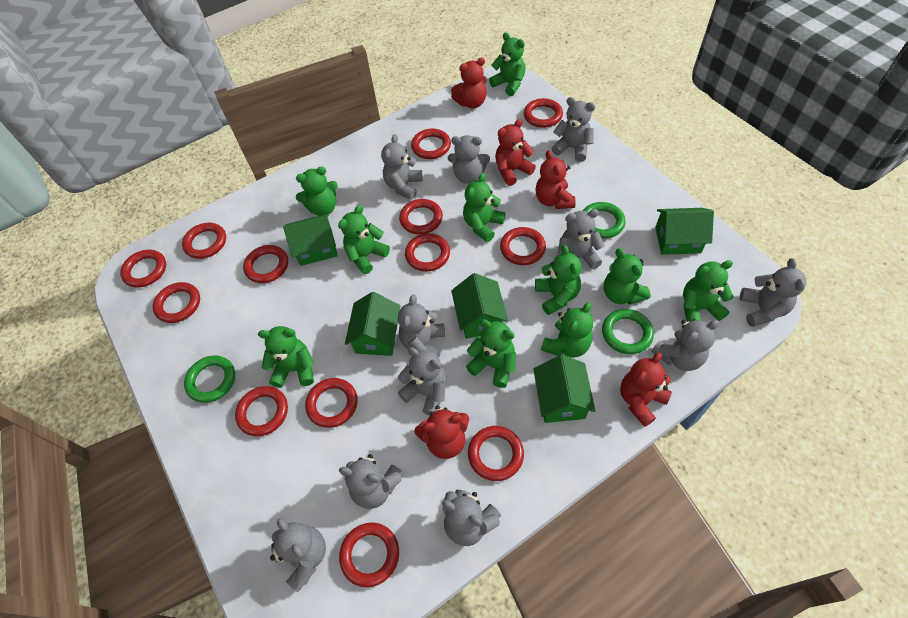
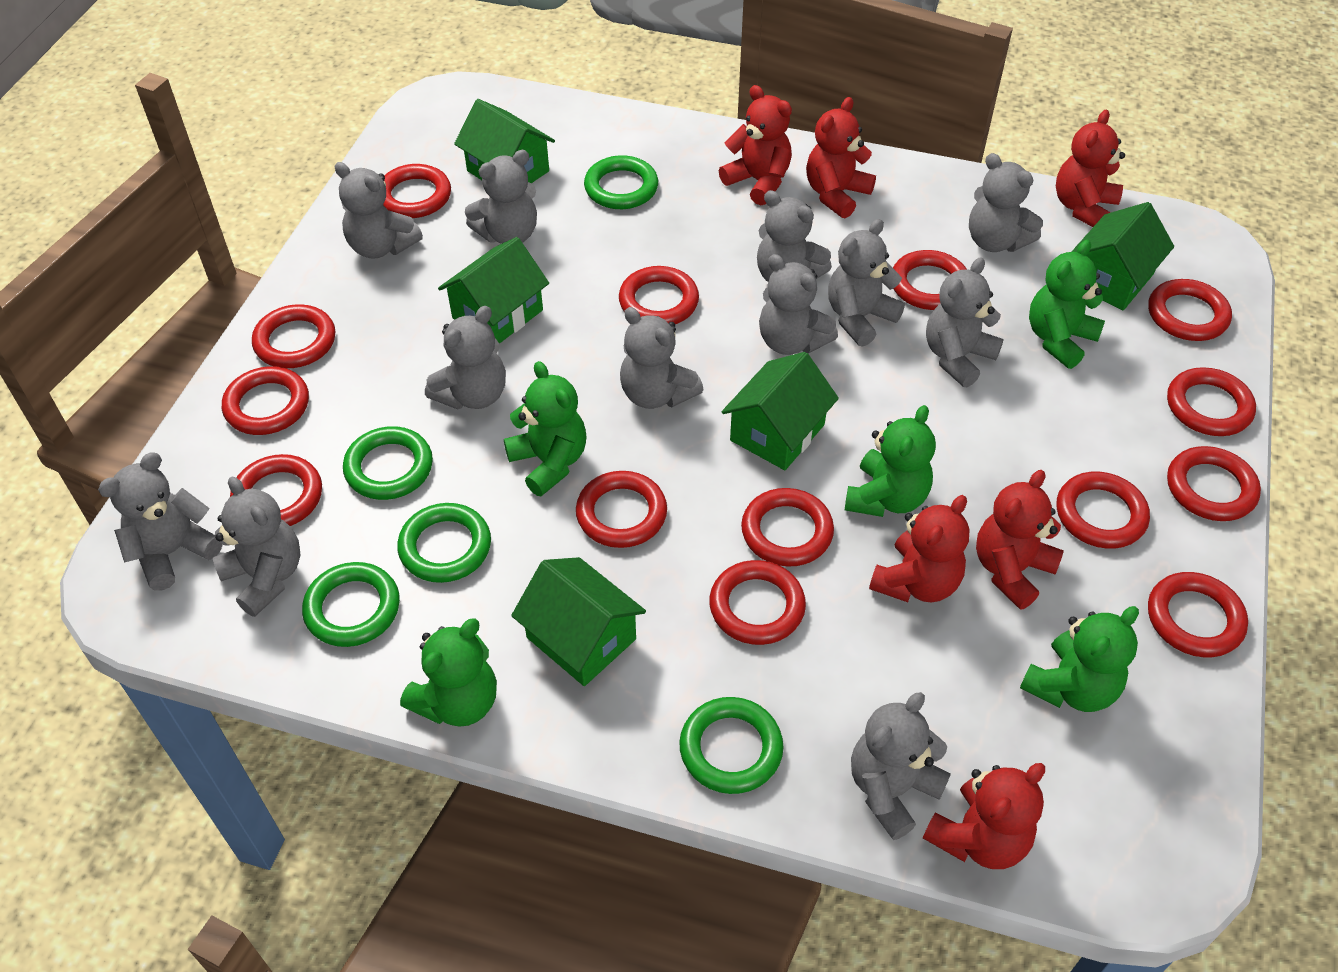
green ring: 3 -> 5
green teddy bear: 10 -> 5
grey teddy bear: 11 -> 12
red ring: 13 -> 14
red teddy bear: 5 -> 6

